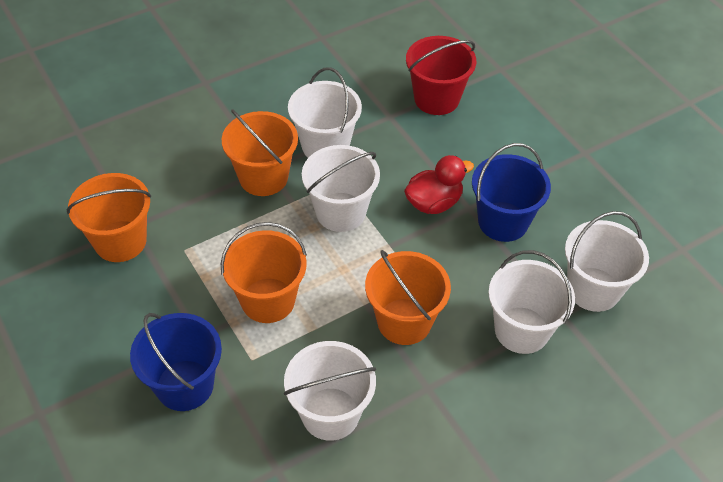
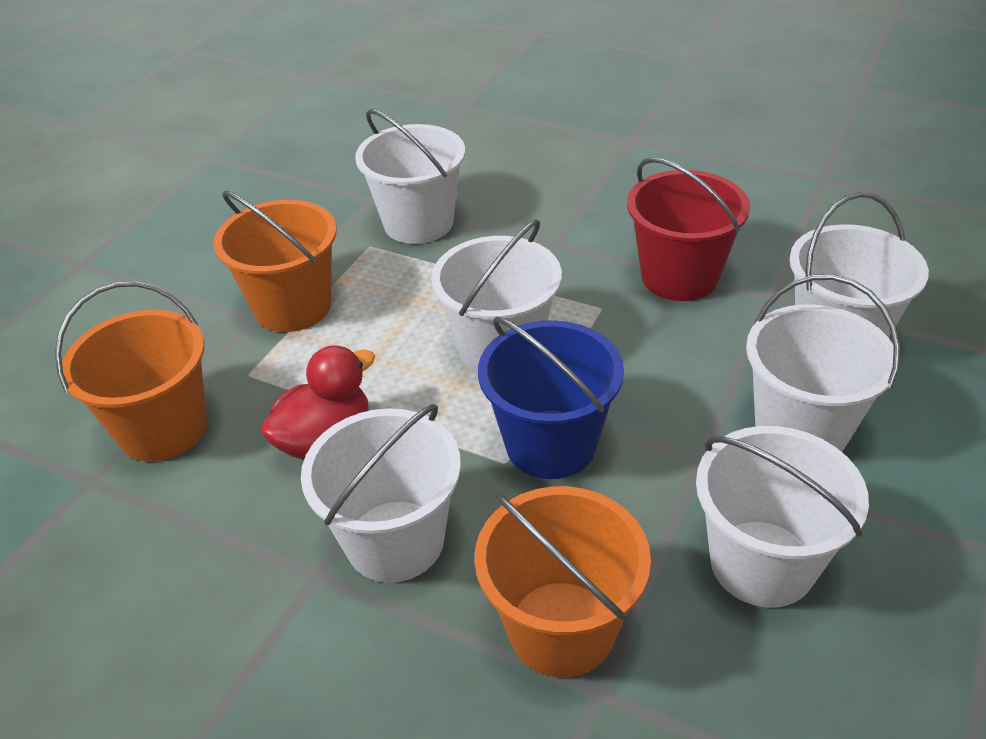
blue bucket: 2 -> 1
orange bucket: 4 -> 3
white bucket: 5 -> 6

